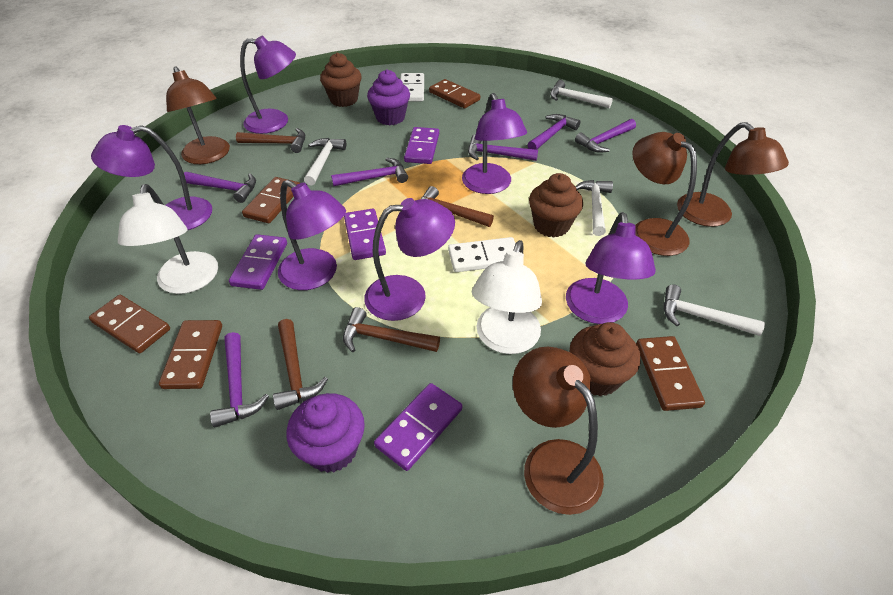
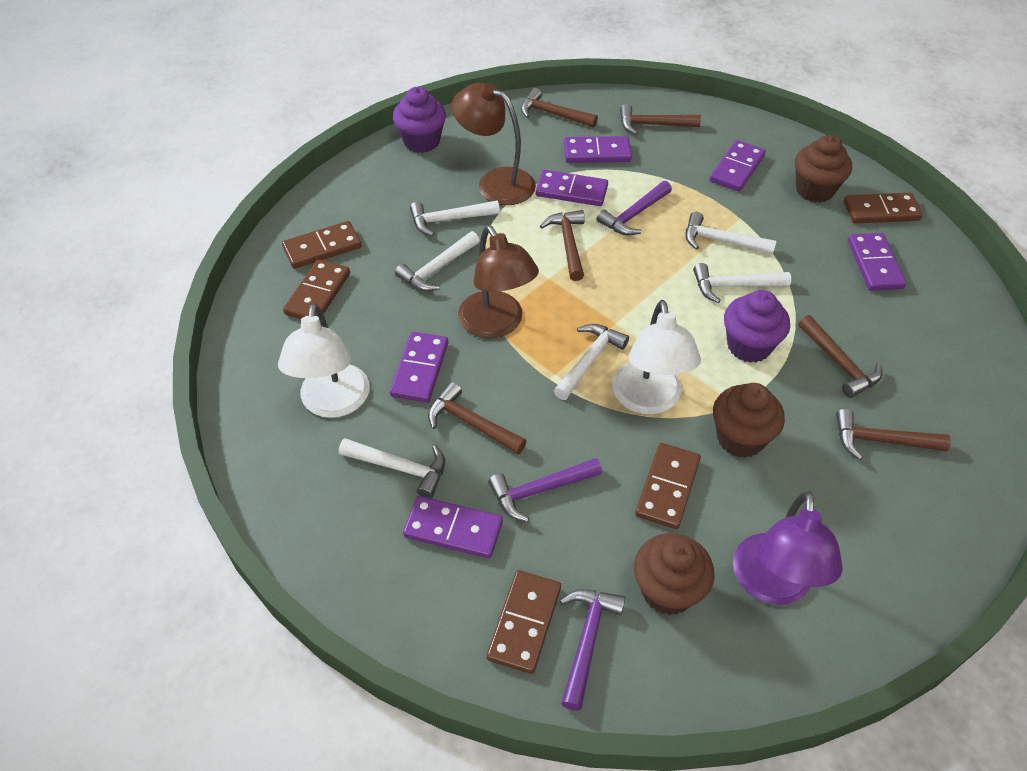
brown hammer: 4 -> 6
brown lamp: 4 -> 2
purple domino: 4 -> 6
purple hammer: 6 -> 3
purple lamp: 6 -> 1
white domino: 2 -> 0
white hammer: 4 -> 6

